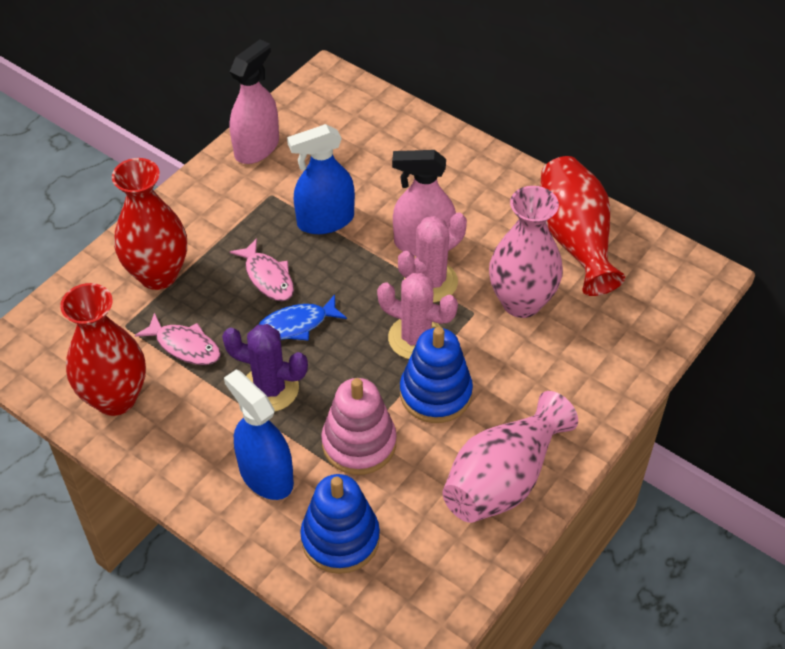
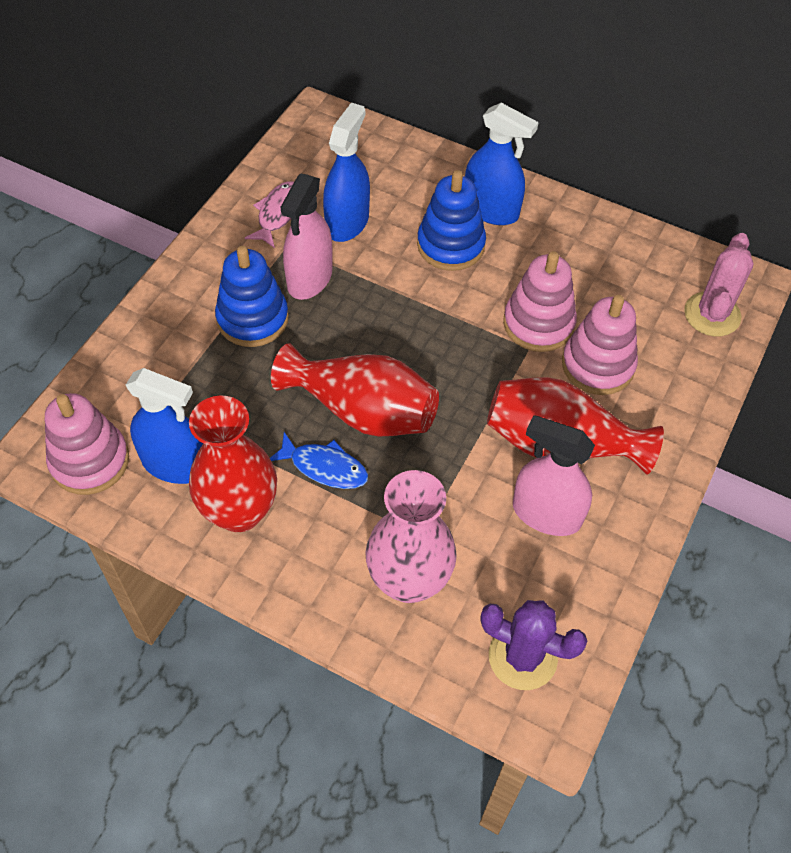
blue spray bottle: 2 -> 3
pink cactus: 2 -> 1
pink fish: 2 -> 1
pink stacking toy: 1 -> 3
pink vase: 2 -> 1

